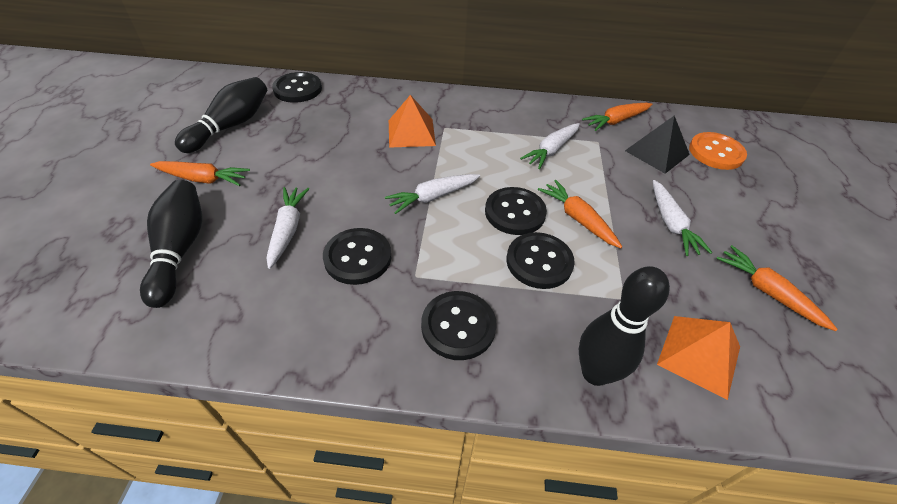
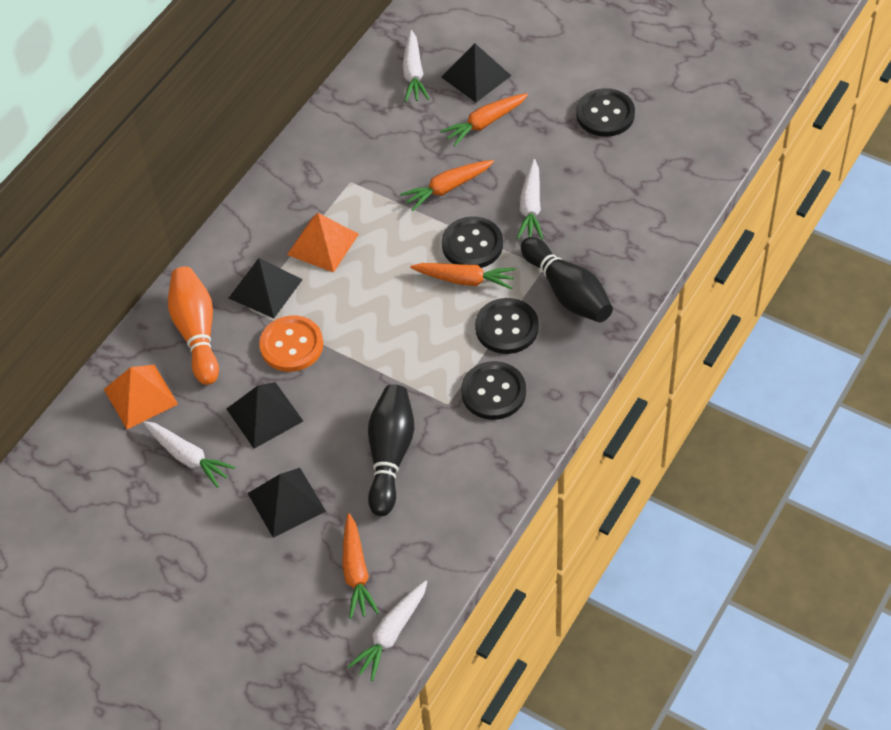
black bowling pin: 3 -> 2
black button: 5 -> 4
black pyramid: 1 -> 4
orange bowling pin: 0 -> 1

